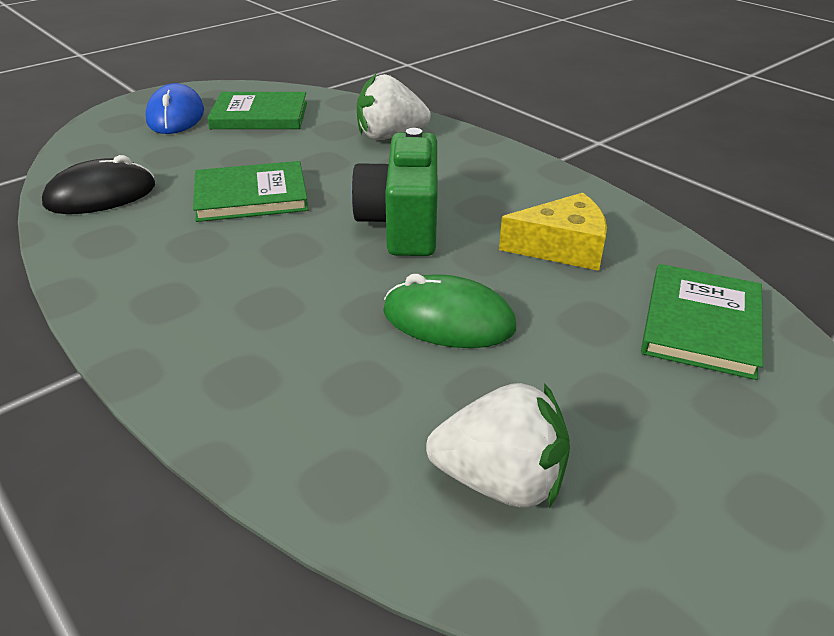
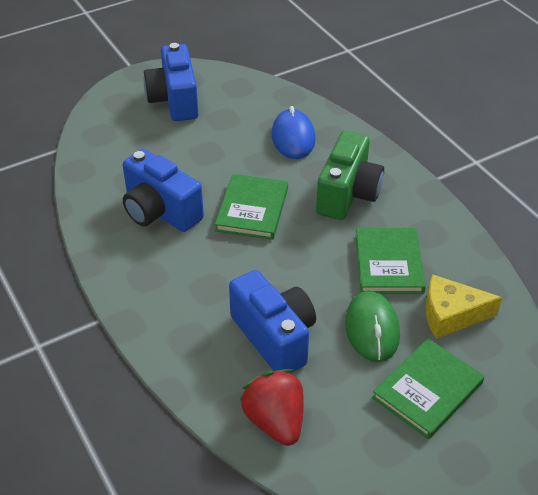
black mouse: 1 -> 0
blue camera: 0 -> 3
red strawberry: 0 -> 1
white strawberry: 2 -> 0

